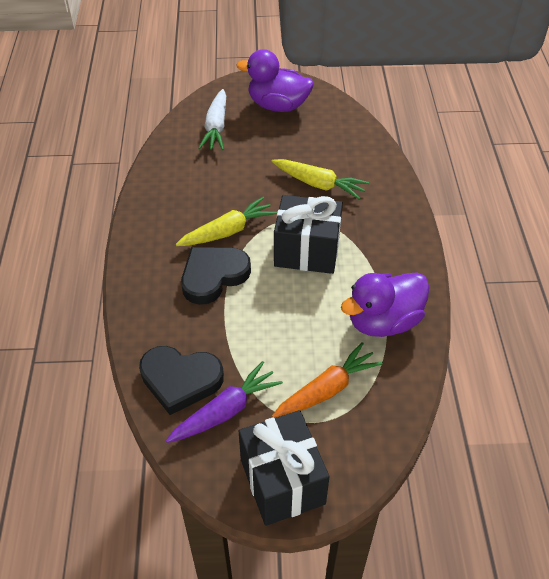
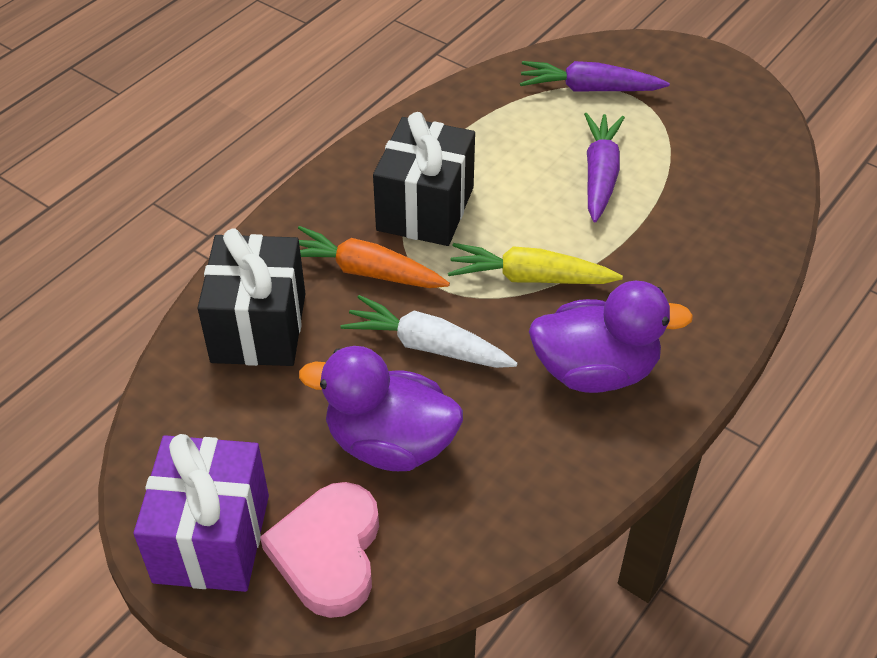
black heart: 2 -> 0
pink heart: 0 -> 1
purple carrot: 1 -> 2
purple gift: 0 -> 1
yellow carrot: 2 -> 1

